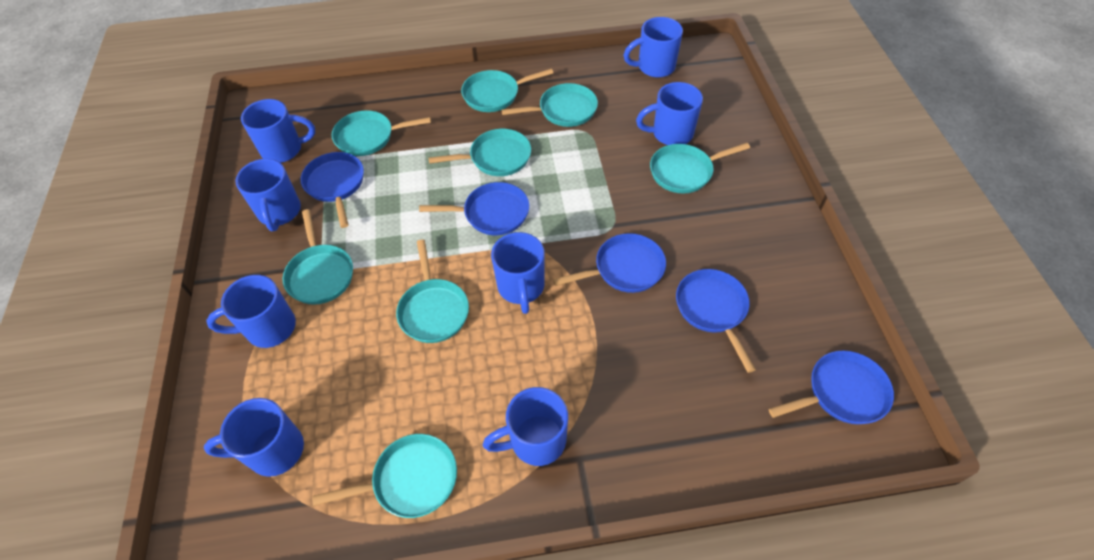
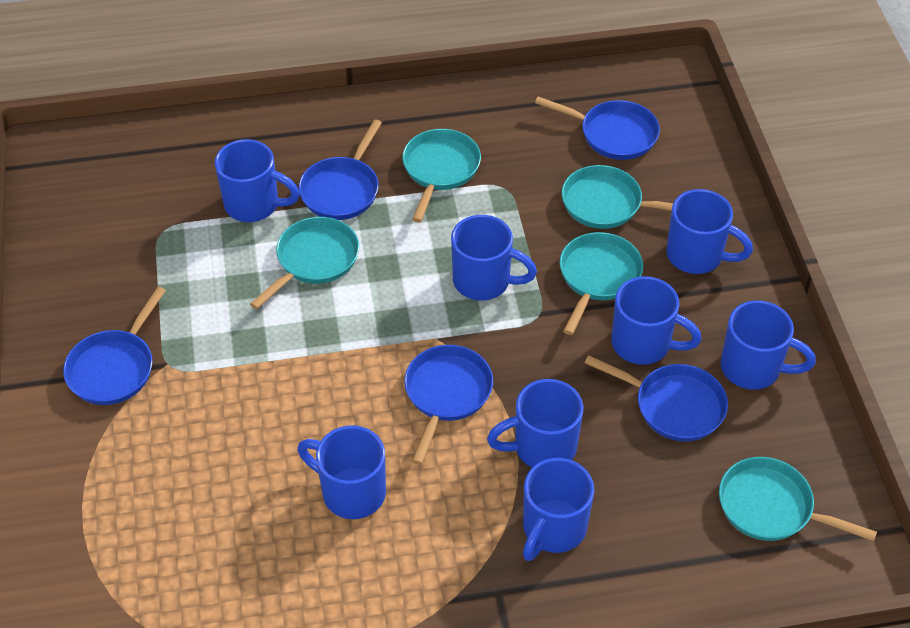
turquoise pan: 8 -> 5

